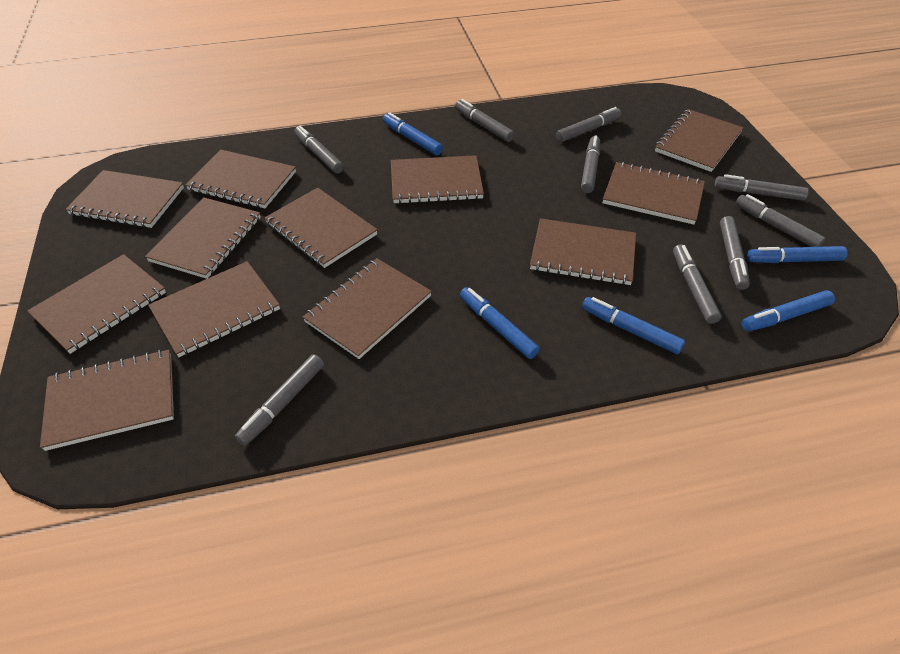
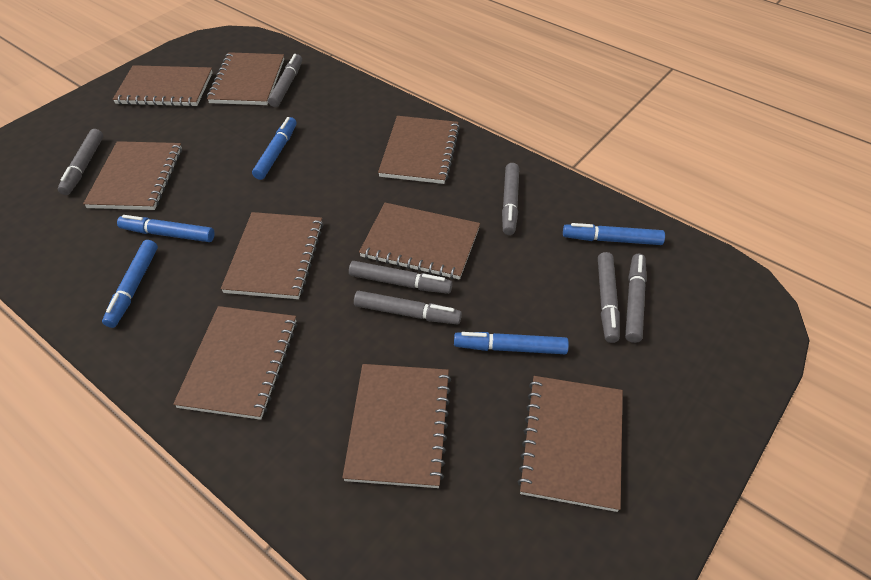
brown notebook: 12 -> 9
grey marker: 9 -> 7

